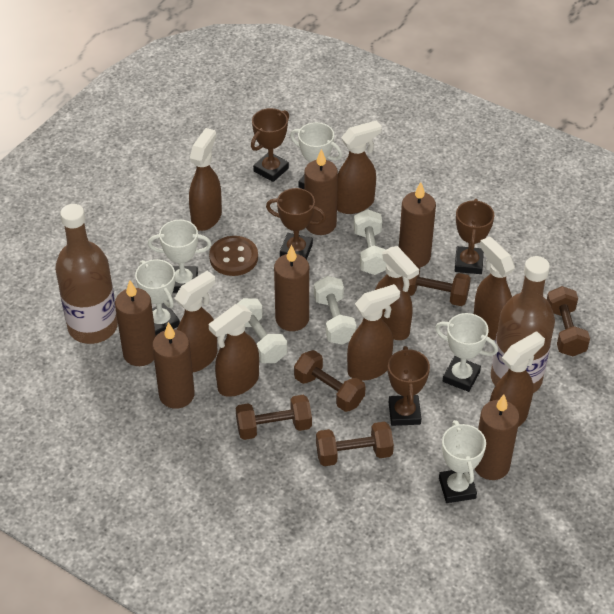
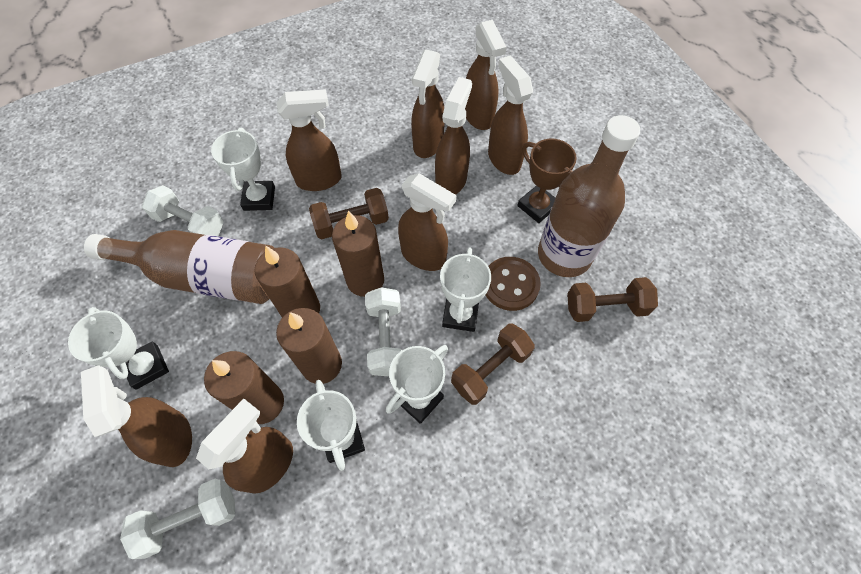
brown candle: 6 -> 4
brown dumbbell: 5 -> 3
brown trophy: 4 -> 1

